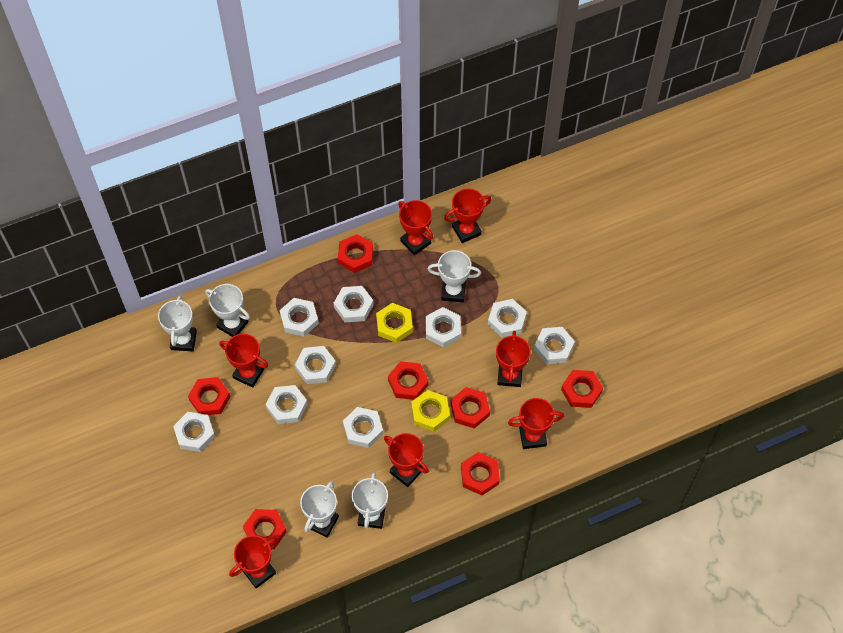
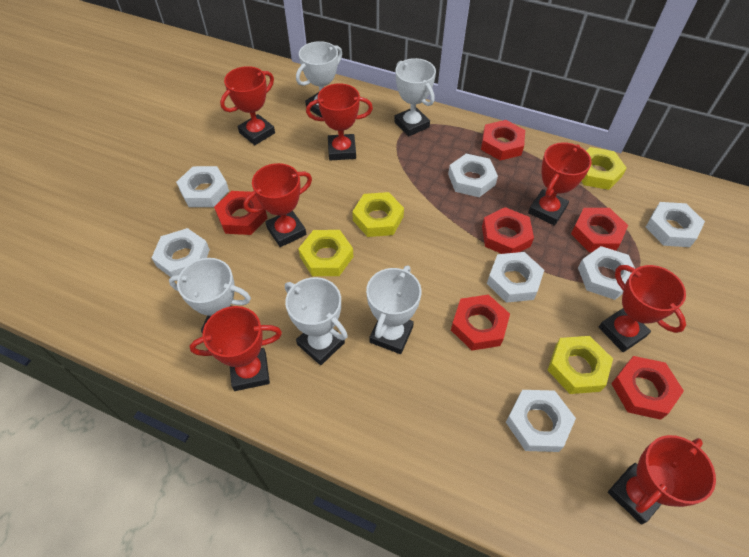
red nut: 7 -> 6
white nut: 9 -> 7
yellow nut: 2 -> 4

